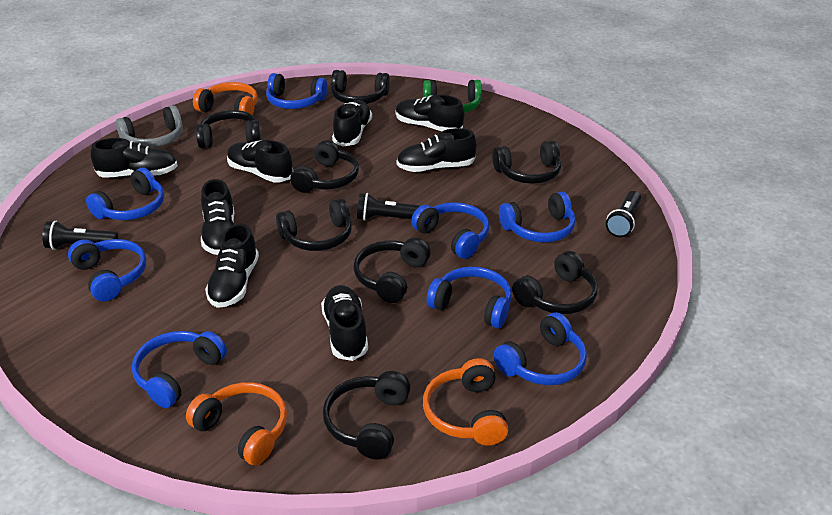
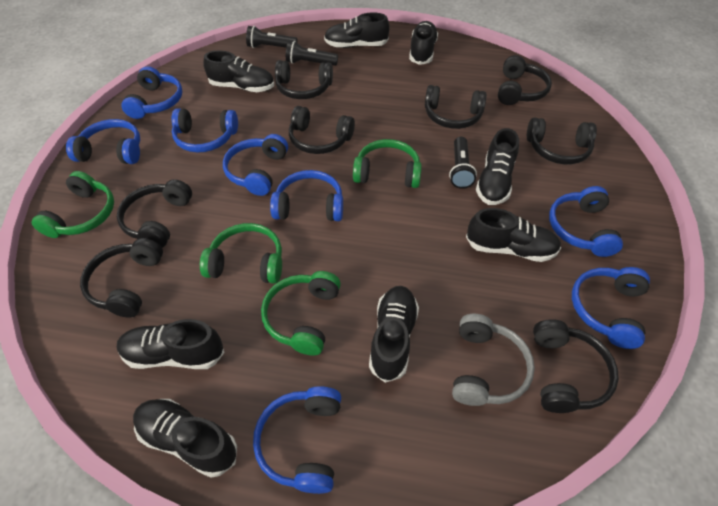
green headphones: 1 -> 4
orange headphones: 3 -> 0

